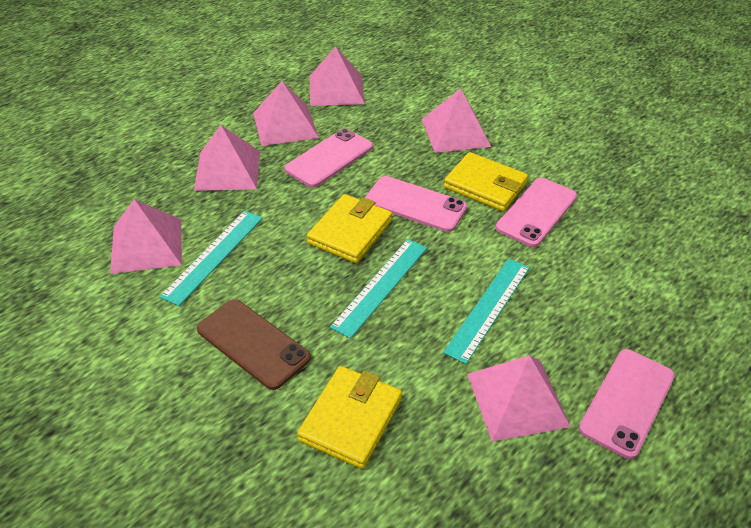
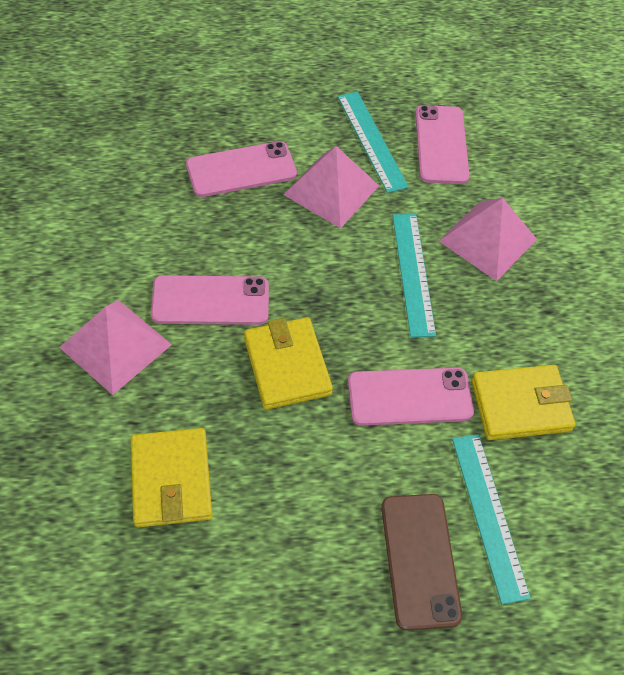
pink pyramid: 6 -> 3

